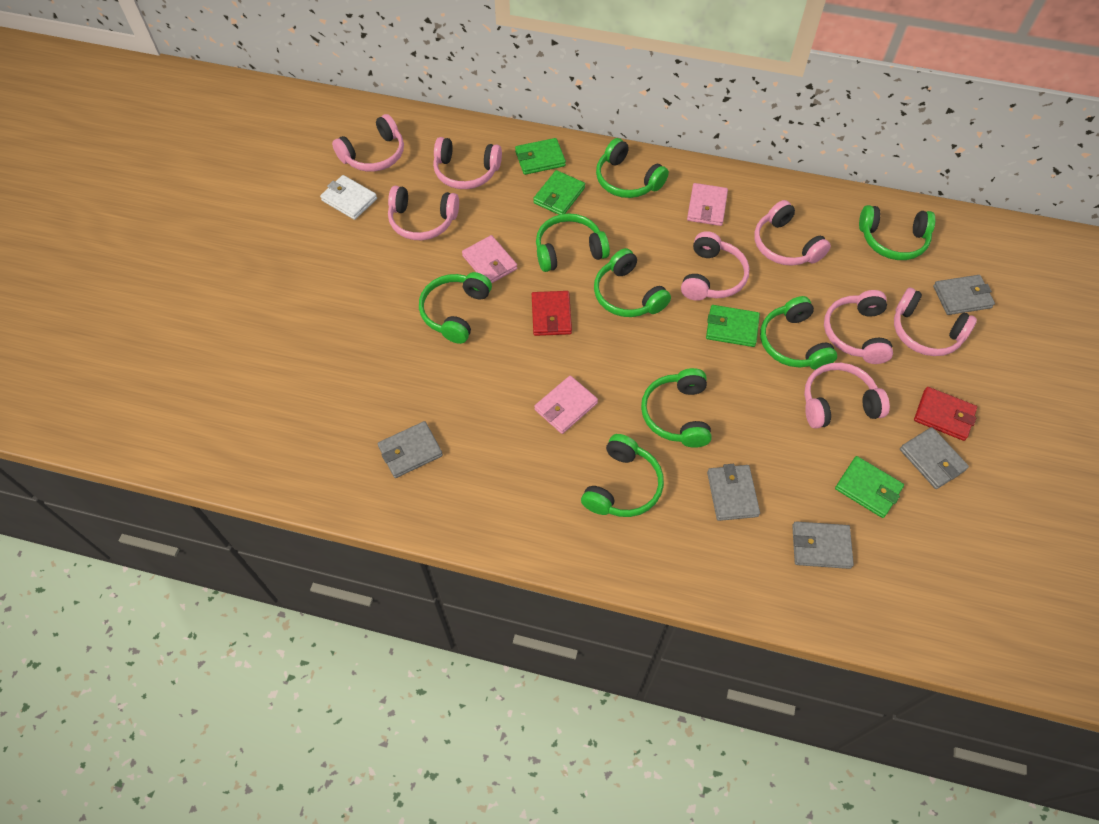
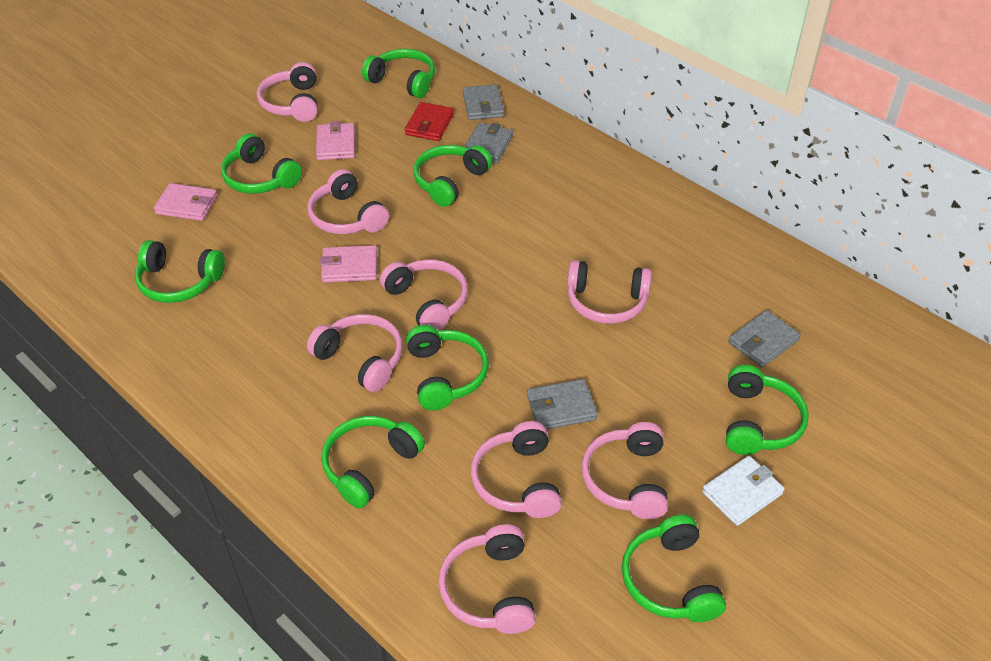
green wallet: 4 -> 0
grey wallet: 5 -> 4
red wallet: 2 -> 1

